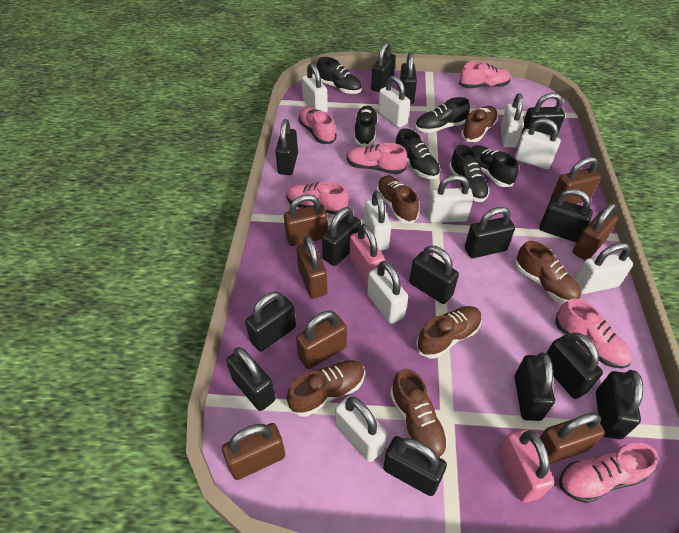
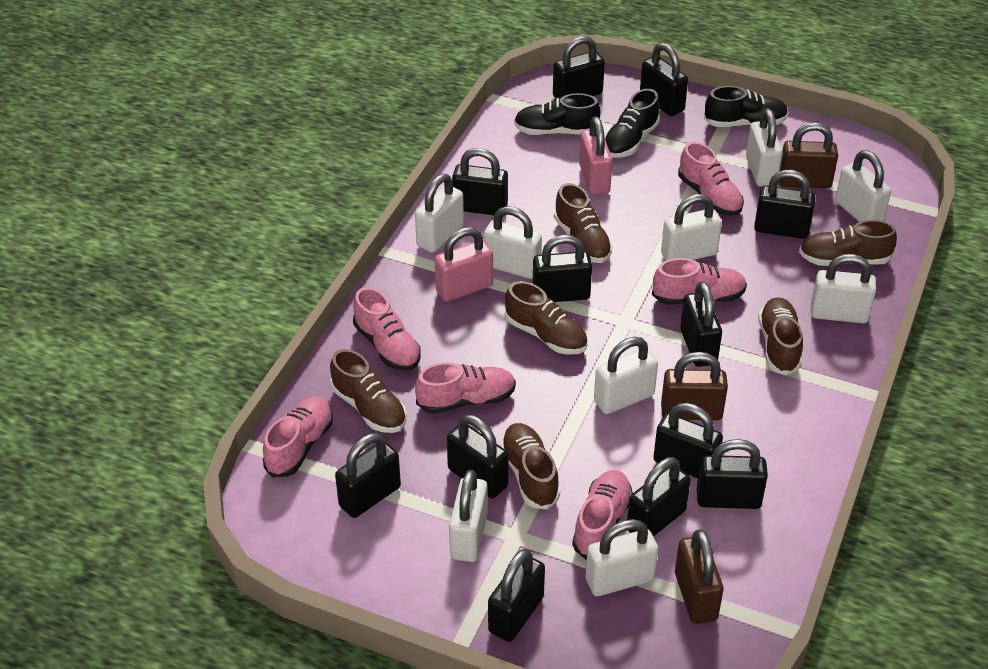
black padlock: 14 -> 12
black shoe: 6 -> 3
brown padlock: 7 -> 3

